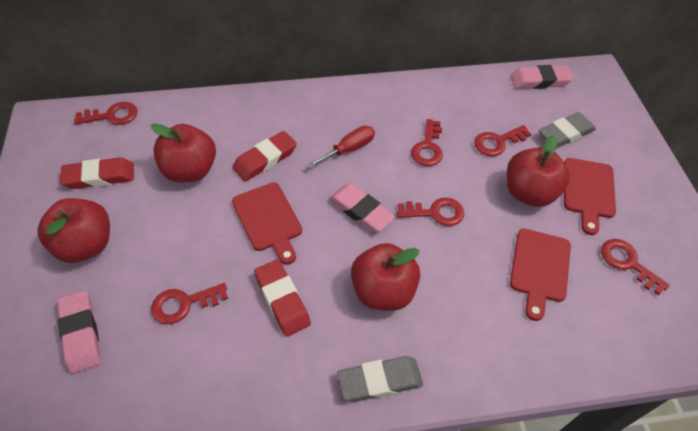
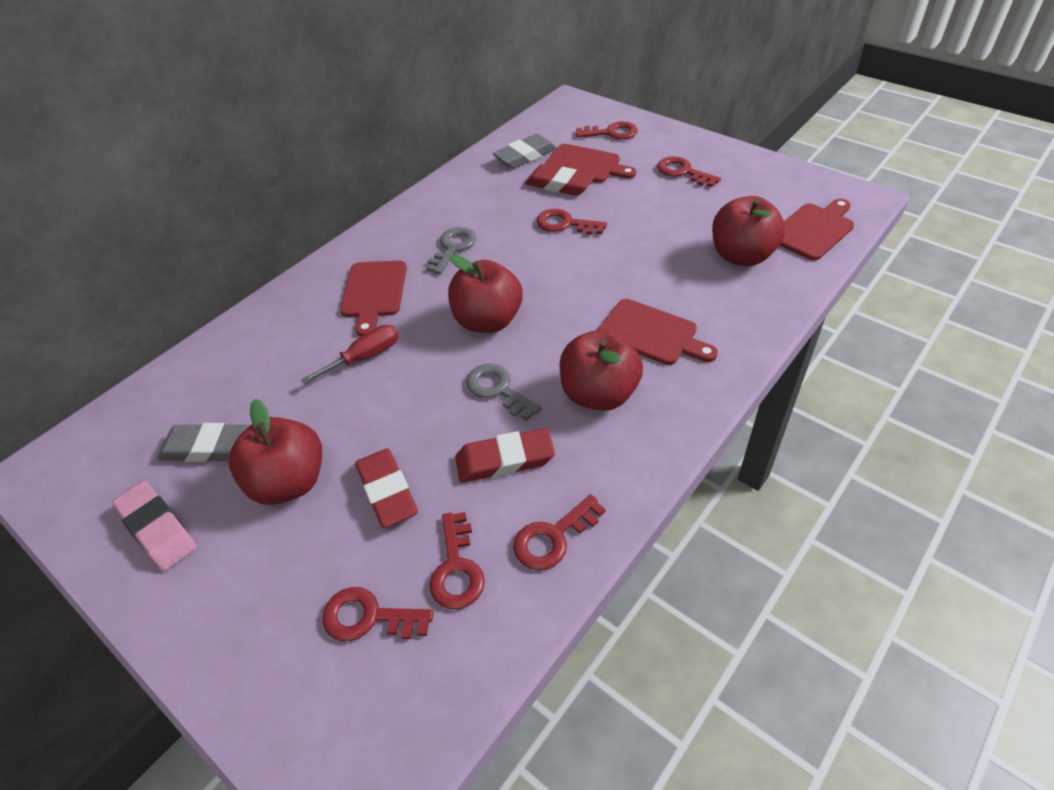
grey key: 0 -> 2
pink eraser: 3 -> 1
red cutting board: 3 -> 4

